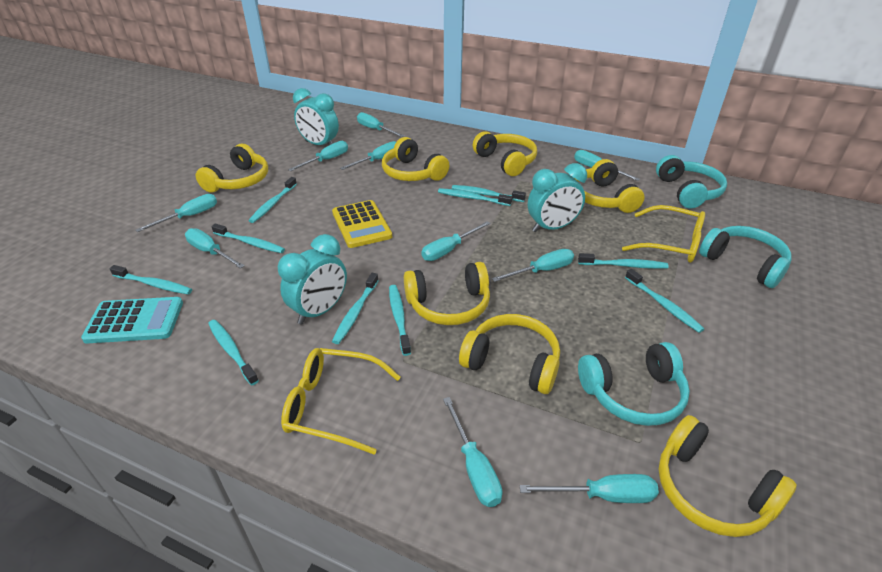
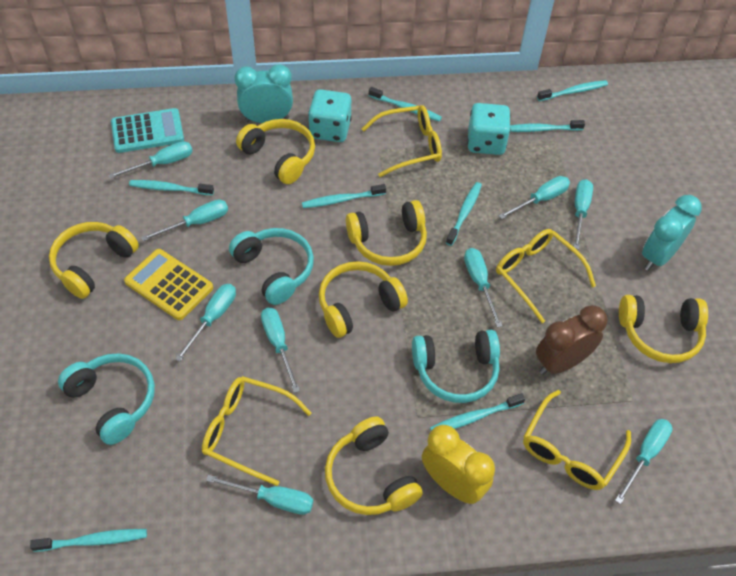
brown clock: 0 -> 1
turquoise clock: 3 -> 2
turquoise dice: 0 -> 2
turquoise screwdriver: 10 -> 9
turquoise toothbrush: 10 -> 8
yellow clock: 0 -> 1
yellow glasses: 2 -> 4
yellow headphones: 7 -> 6

